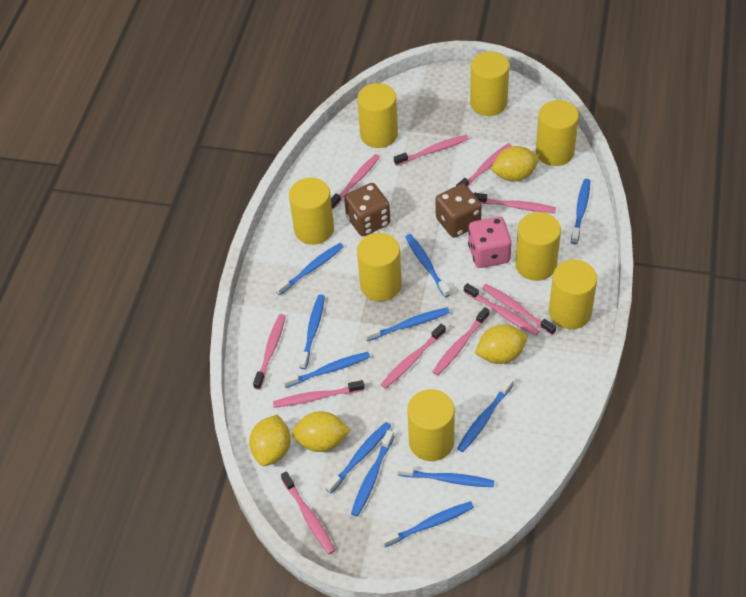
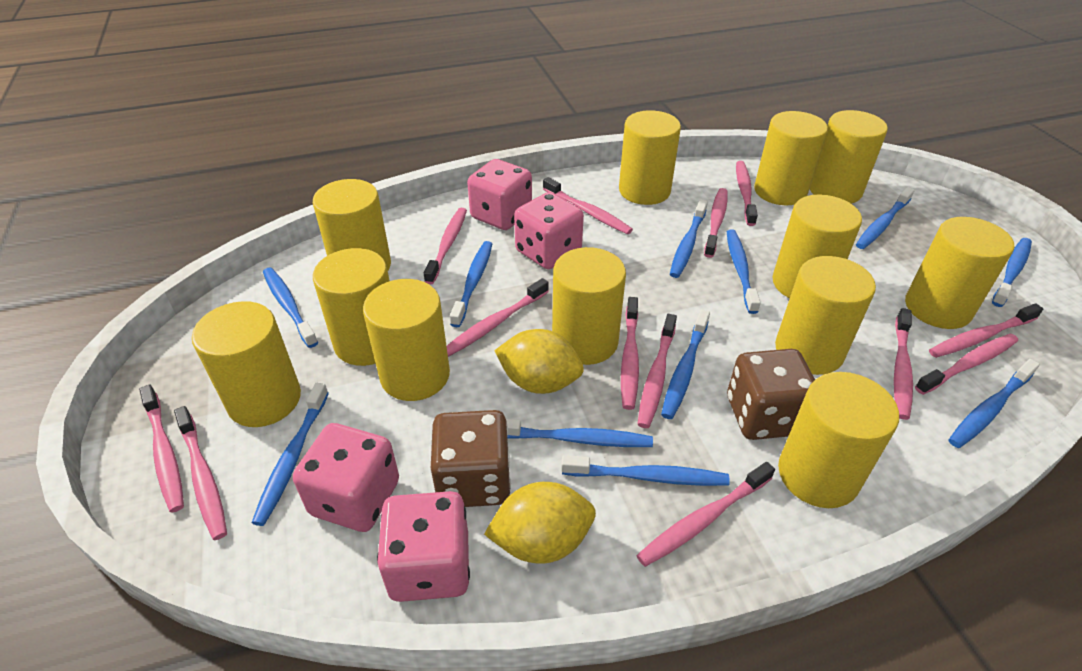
pink dice: 1 -> 4
pink toothbrush: 11 -> 13
yellow cylinder: 8 -> 12
yellow lemon: 4 -> 2

